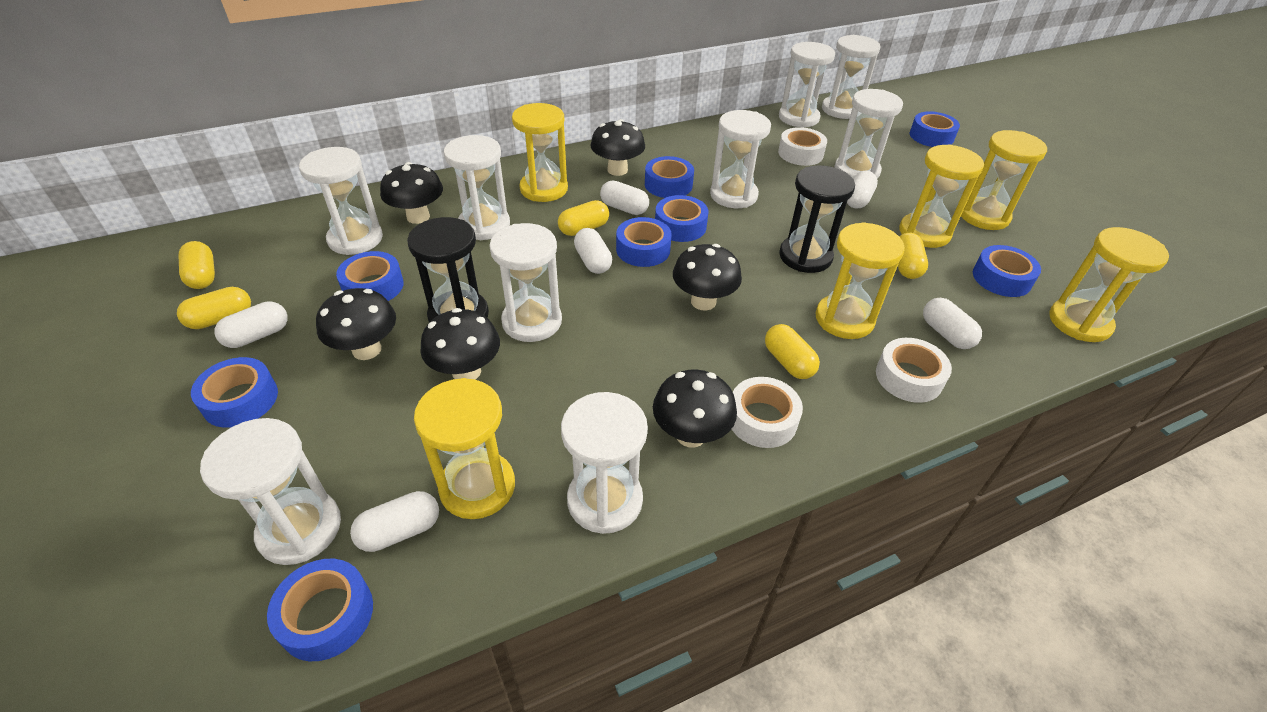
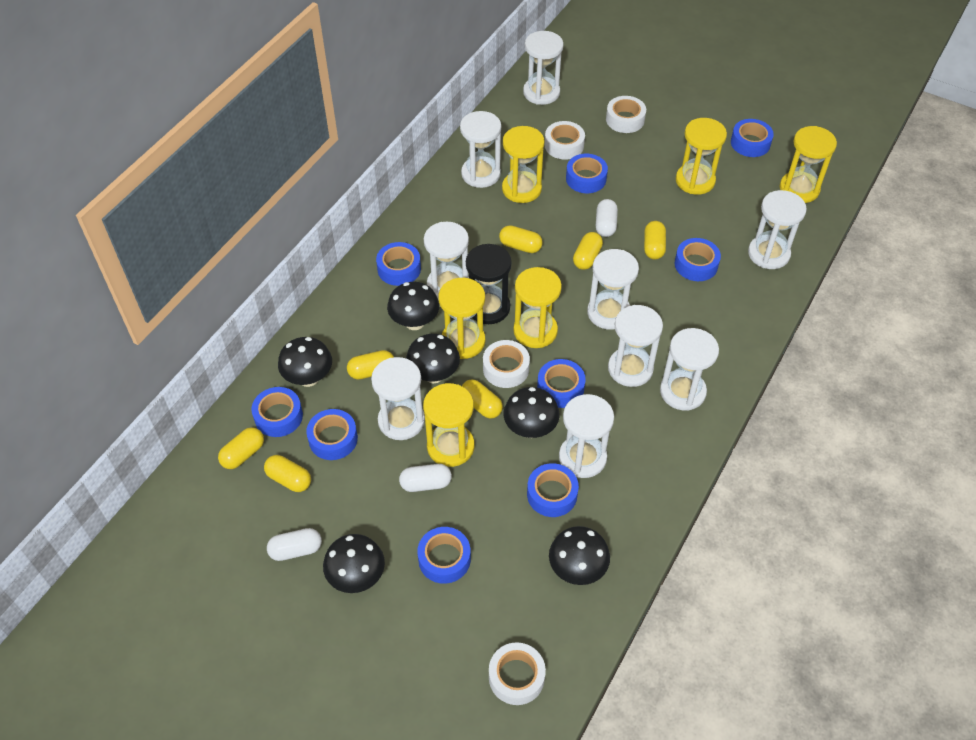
black hourglass: 2 -> 1
blue tape: 8 -> 9
white capsule: 6 -> 3
white tape: 3 -> 4
yellow capsule: 5 -> 7

